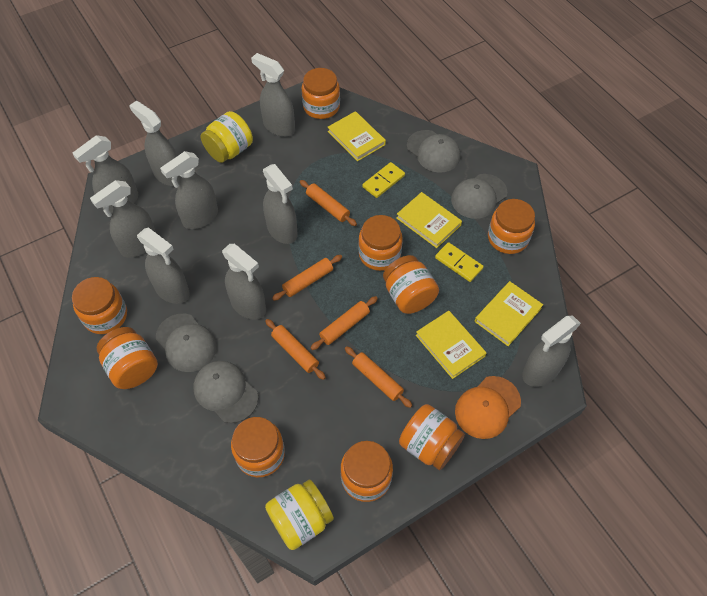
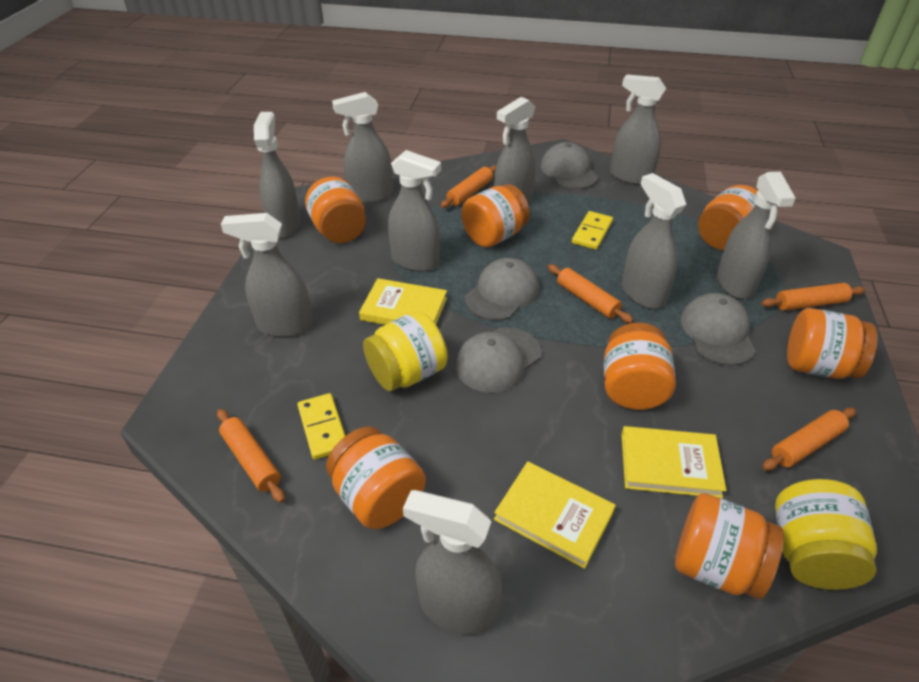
orange cap: 1 -> 0
orange jar: 9 -> 7
yellow book: 4 -> 3

